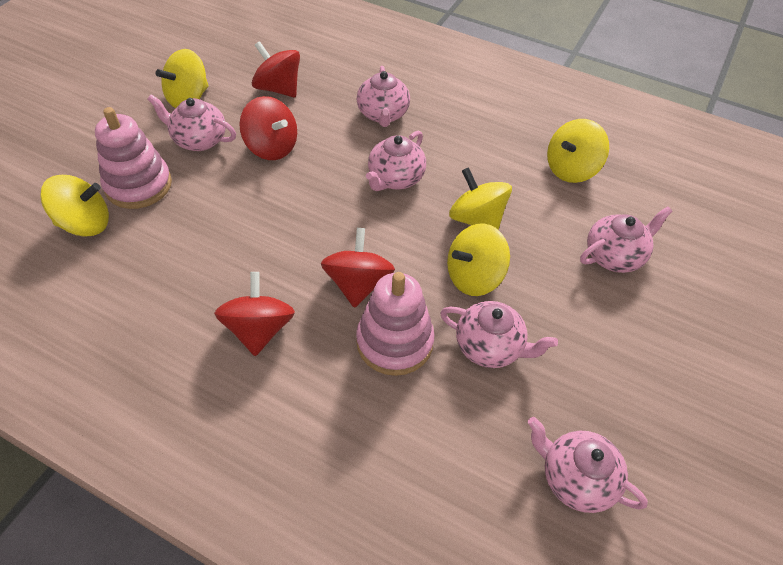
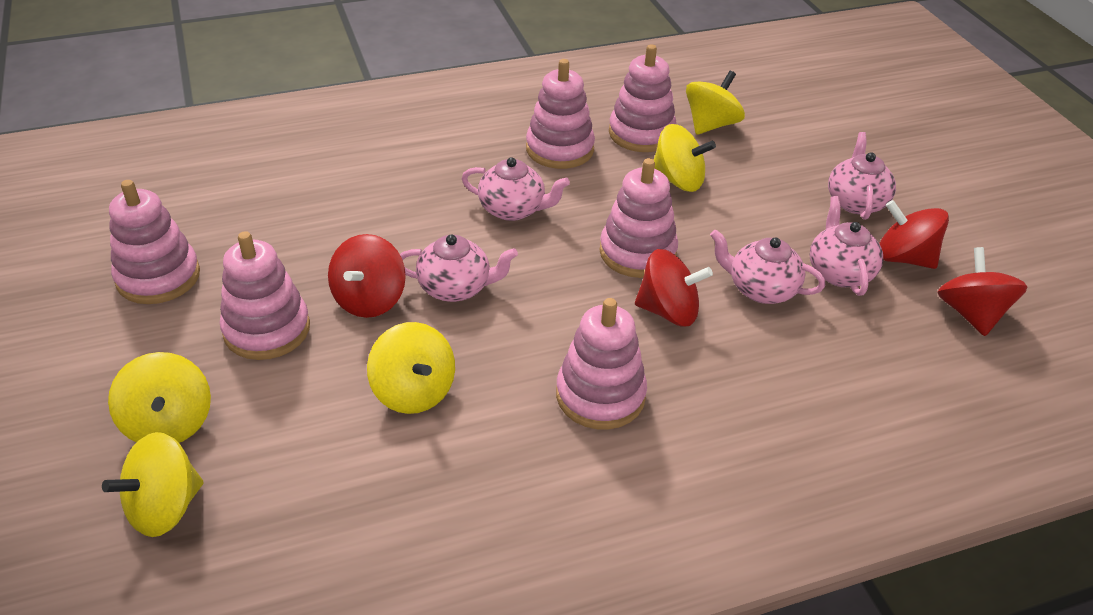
pink stacking toy: 2 -> 6
pink teapot: 6 -> 5

